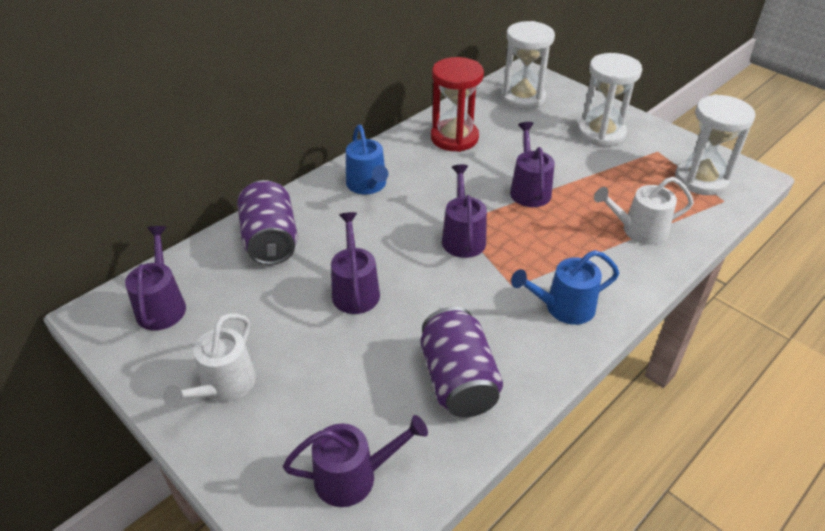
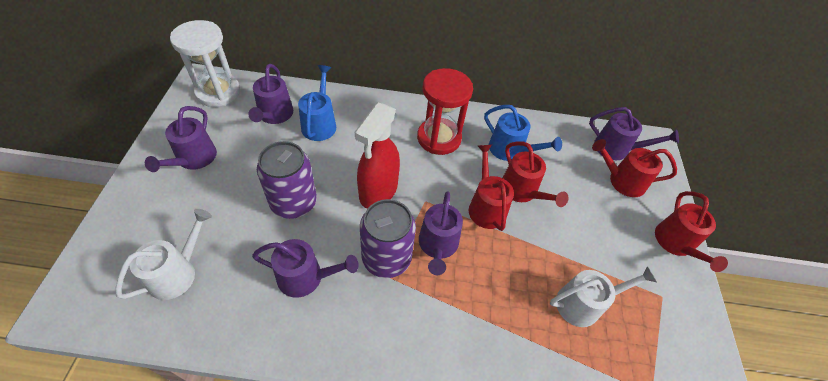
red spray bottle: 0 -> 1
red watering can: 0 -> 4
white hourglass: 3 -> 1

